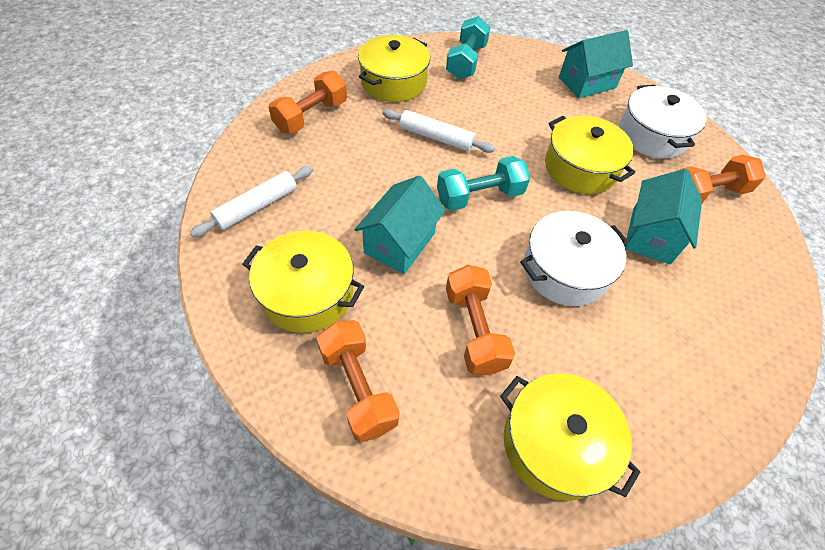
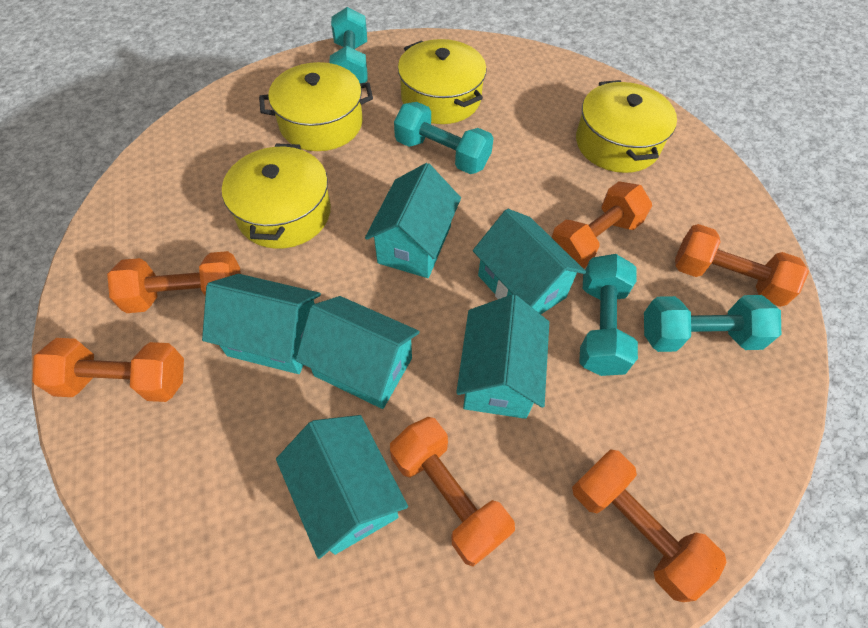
orange dumbbell: 4 -> 6
turquoise dumbbell: 2 -> 4
turquoise house: 3 -> 6
white pot: 2 -> 0
white rolling pin: 2 -> 0

